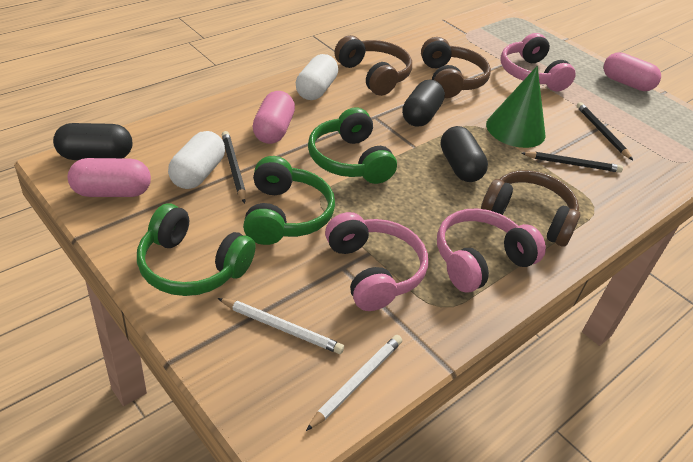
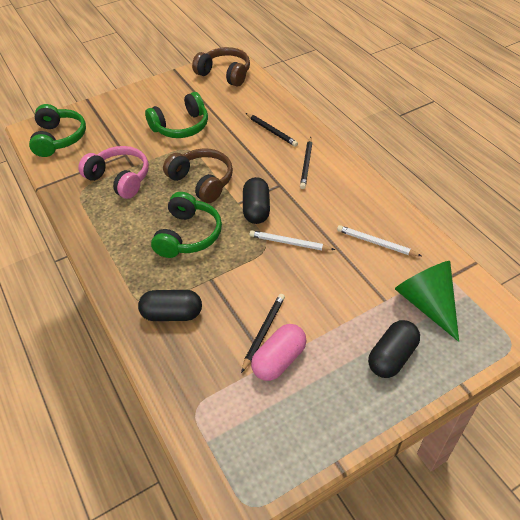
brown headphones: 3 -> 2
pink capsule: 3 -> 1
pink headphones: 3 -> 1
white capsule: 2 -> 0

